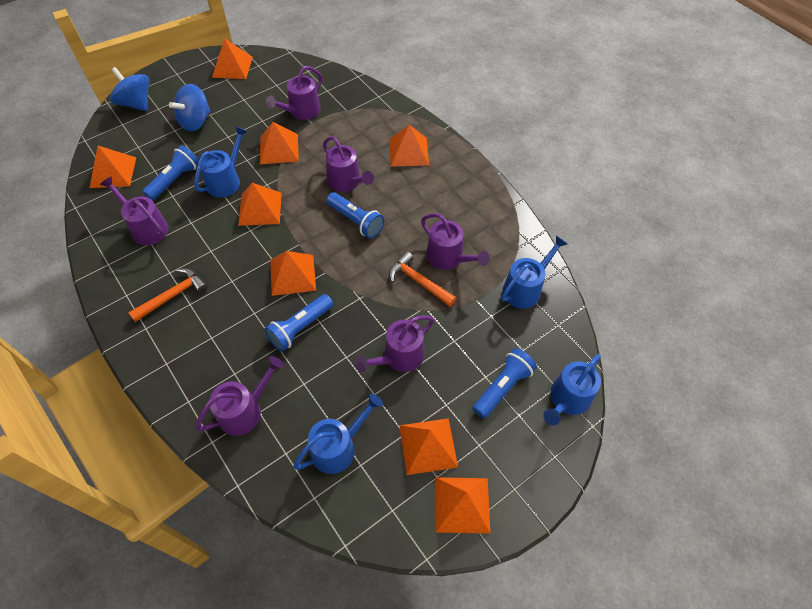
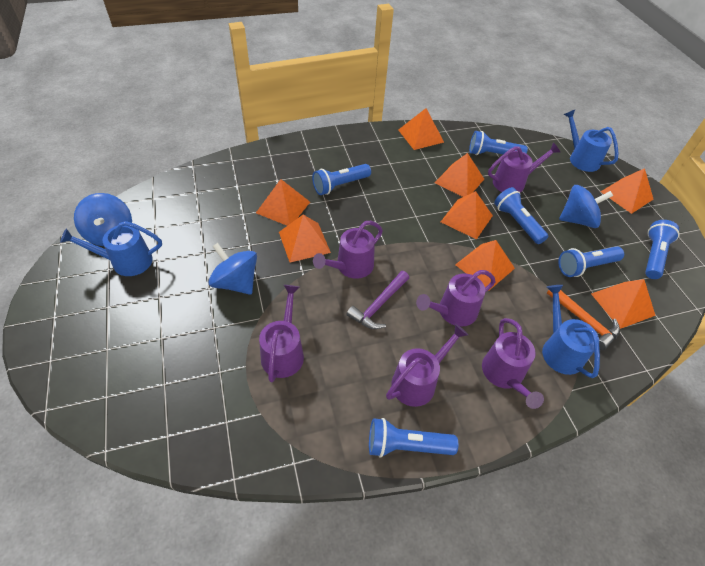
blue flashlight: 4 -> 6
blue spinning top: 2 -> 3
blue watering can: 4 -> 3
orange hammer: 2 -> 1
purple hammer: 0 -> 1

